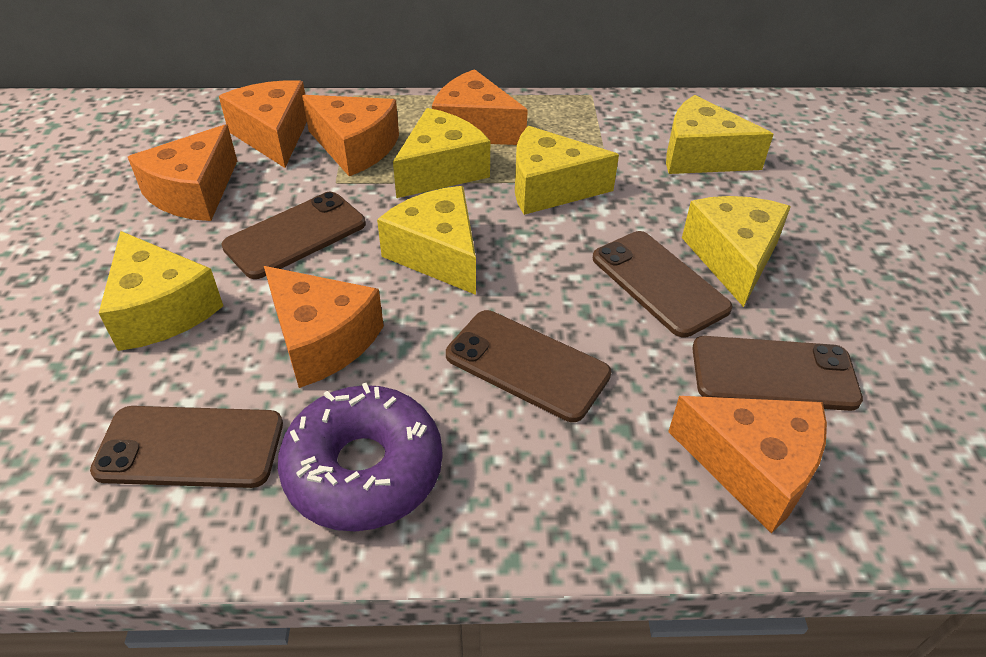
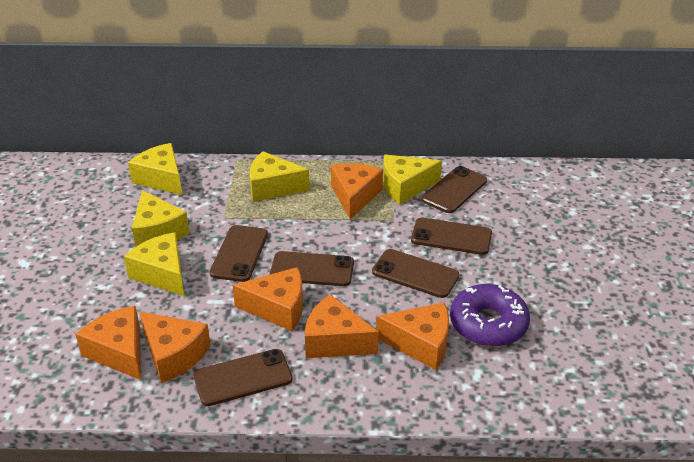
brown phone: 5 -> 6
yellow cheese: 6 -> 5

